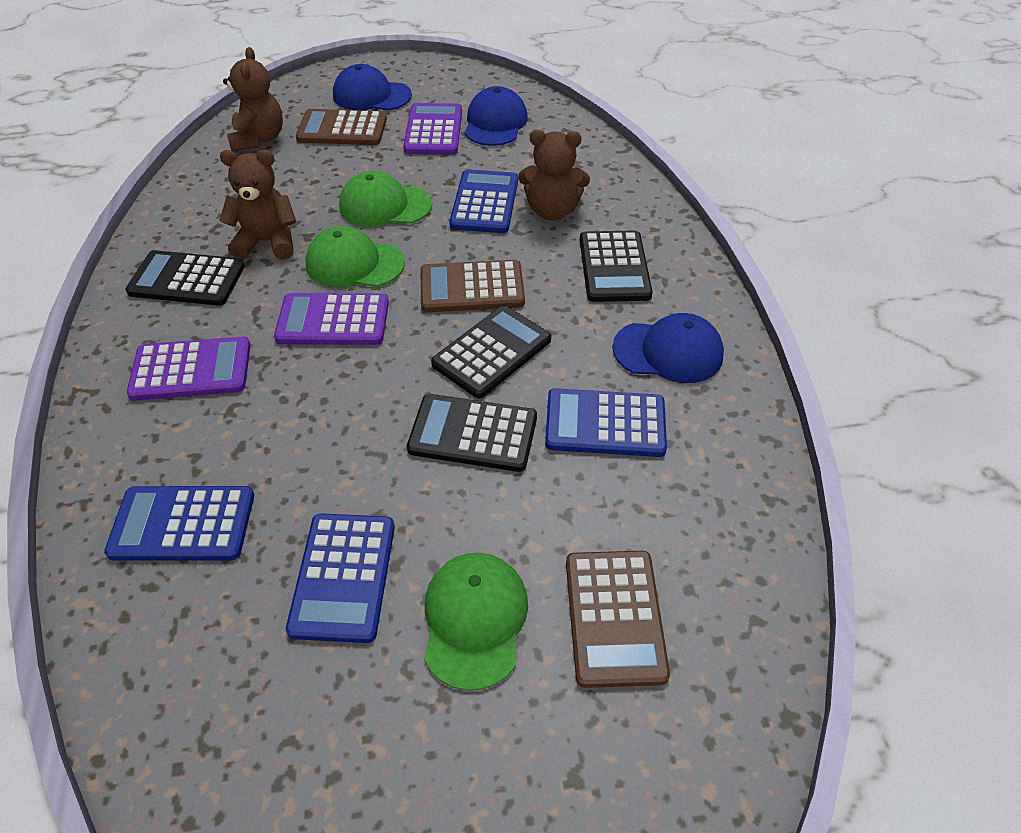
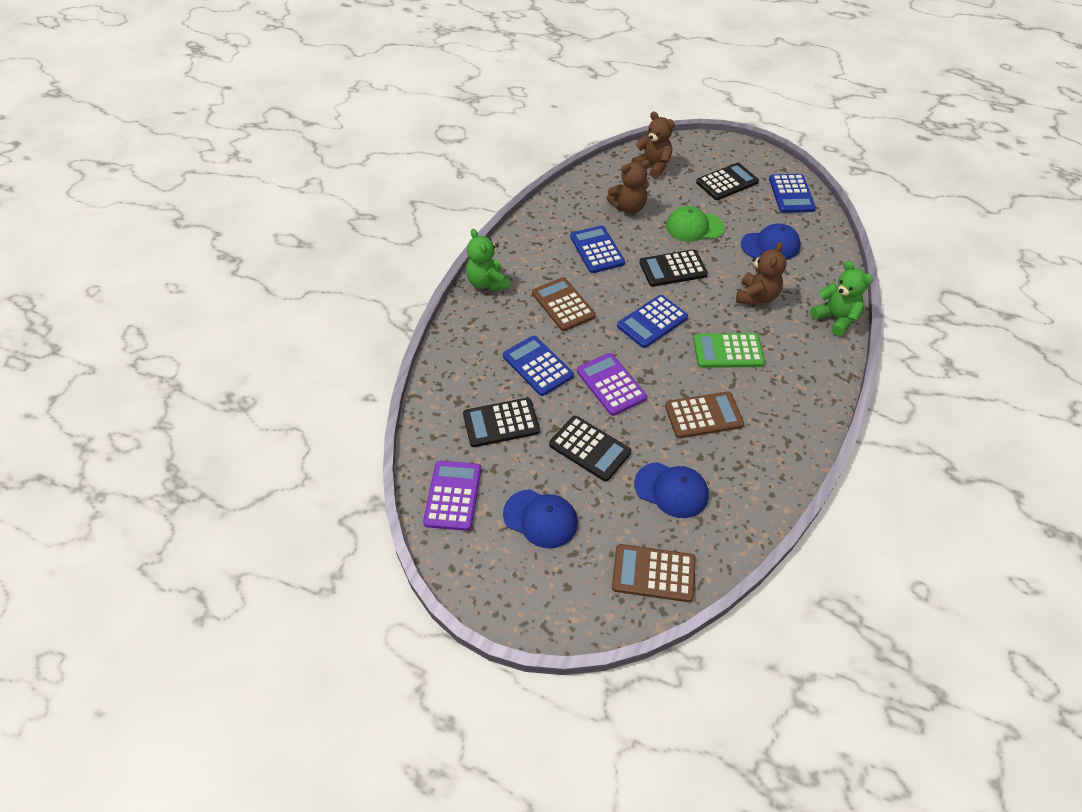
green calculator: 0 -> 1
green cap: 3 -> 1
green teddy bear: 0 -> 2
purple calculator: 3 -> 2

